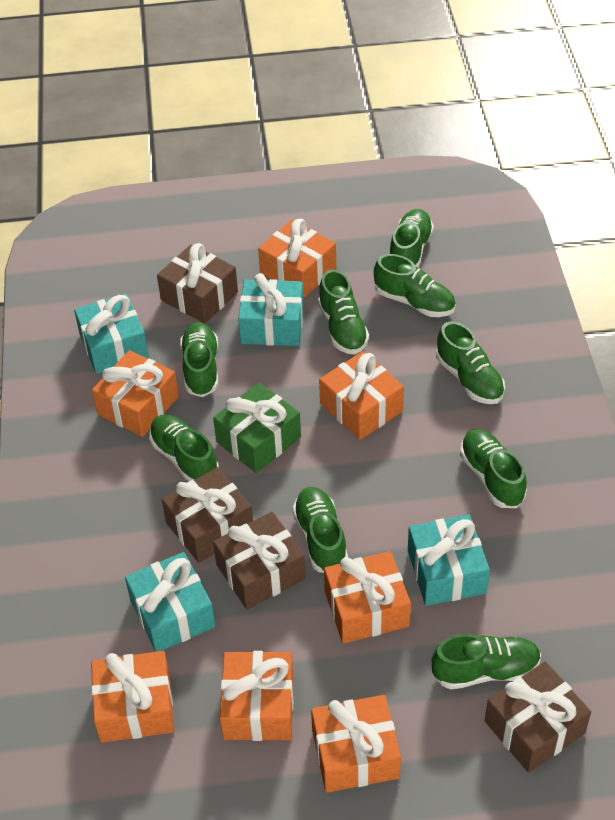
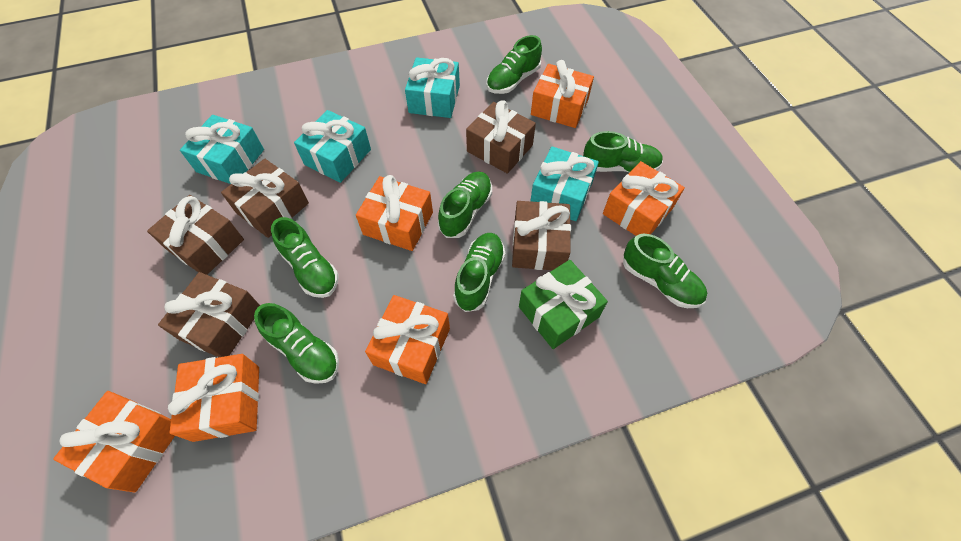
brown gift: 4 -> 5
green shoe: 9 -> 7
orange gift: 7 -> 6

